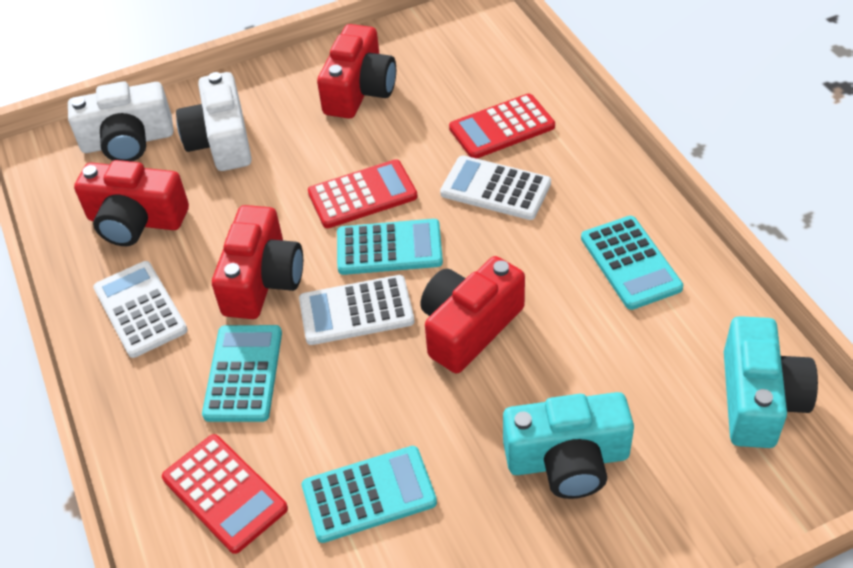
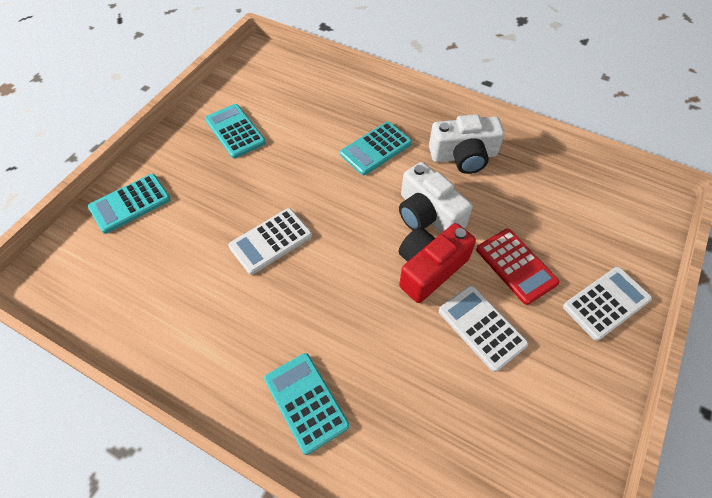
red calculator: 3 -> 1
red camera: 4 -> 1
turquoise camera: 2 -> 0

